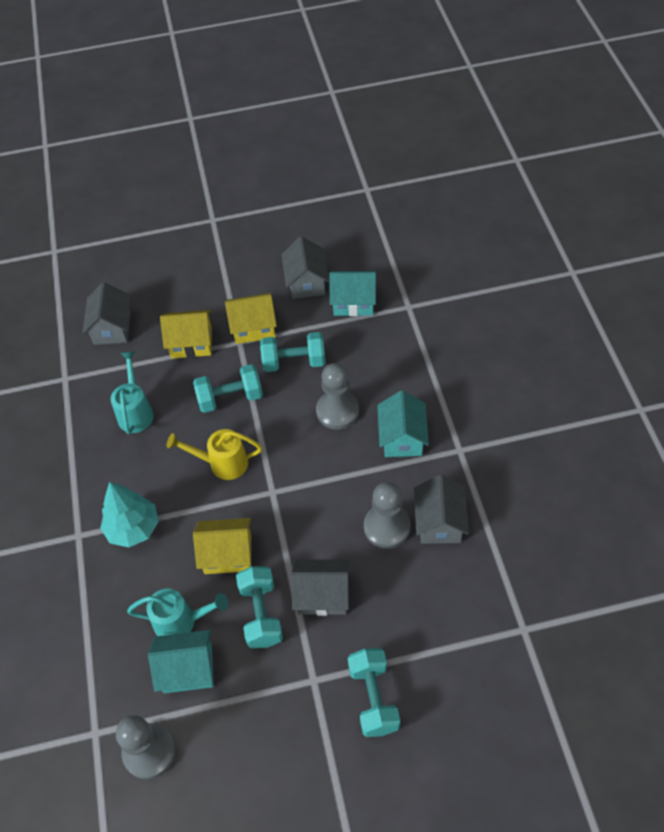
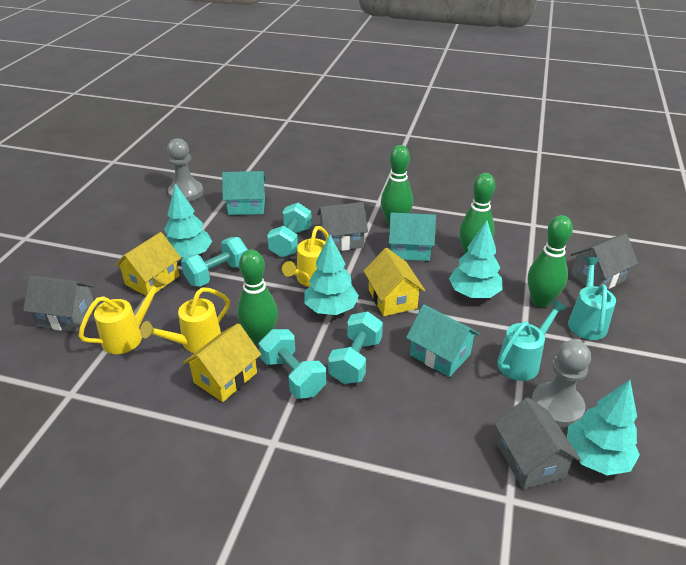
green bowling pin: 0 -> 4
grey pawn: 3 -> 2
turquoise tree: 1 -> 4
yellow watering can: 1 -> 3

